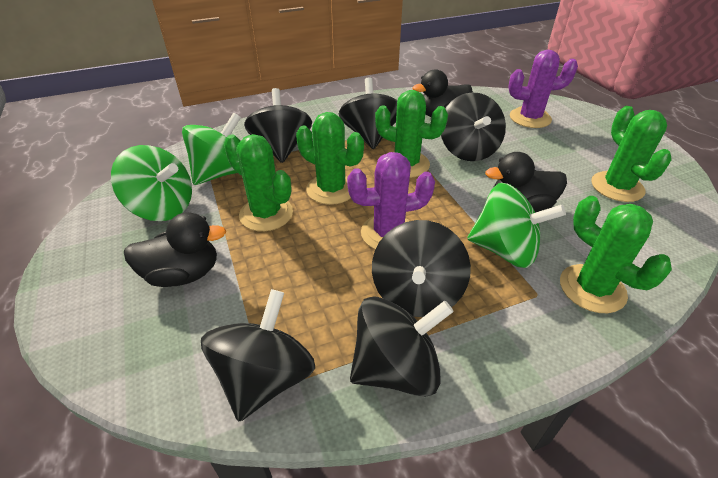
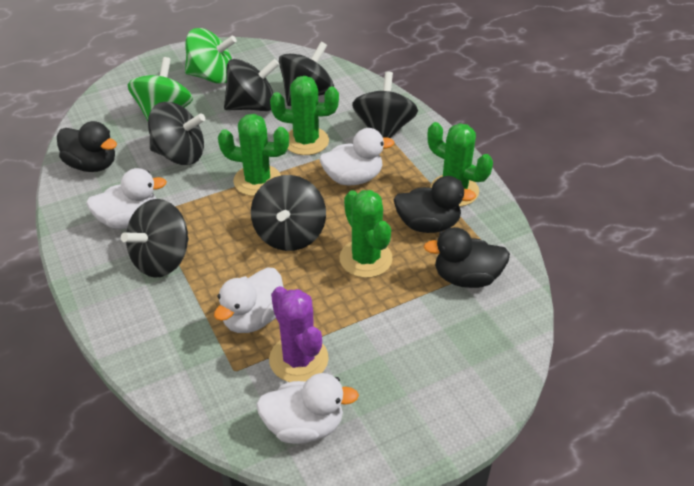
green cactus: 5 -> 4
green spinning top: 3 -> 2
purple cactus: 2 -> 1
white duck: 0 -> 4

